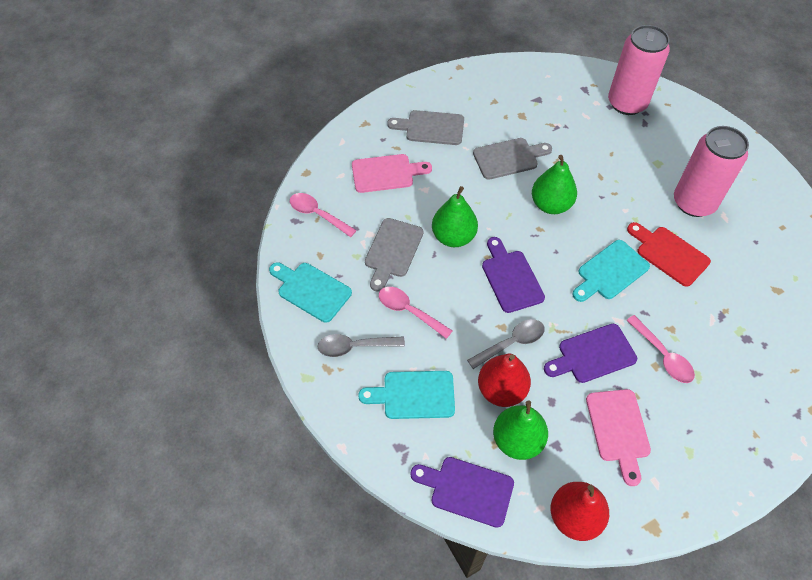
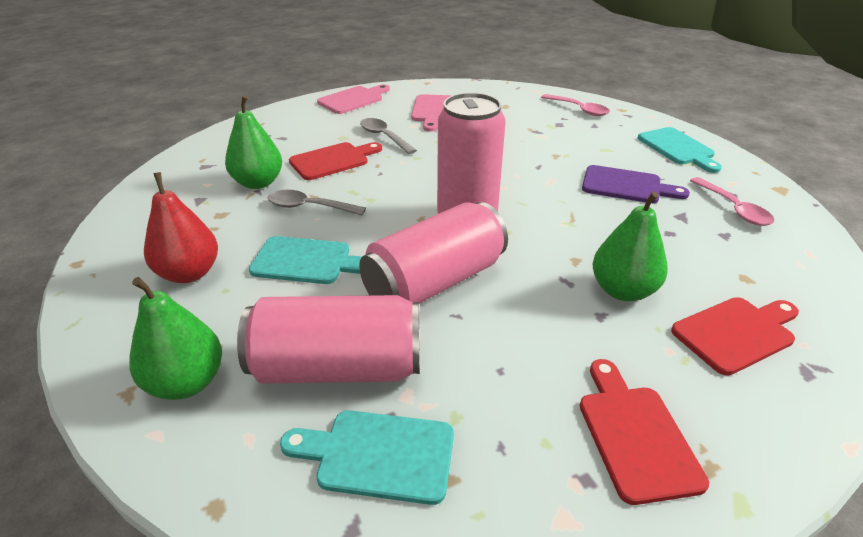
grey cutting board: 3 -> 0
pink can: 2 -> 3
pink spoon: 3 -> 2
purple cutting board: 3 -> 1
red cutting board: 1 -> 3
red pear: 2 -> 1

